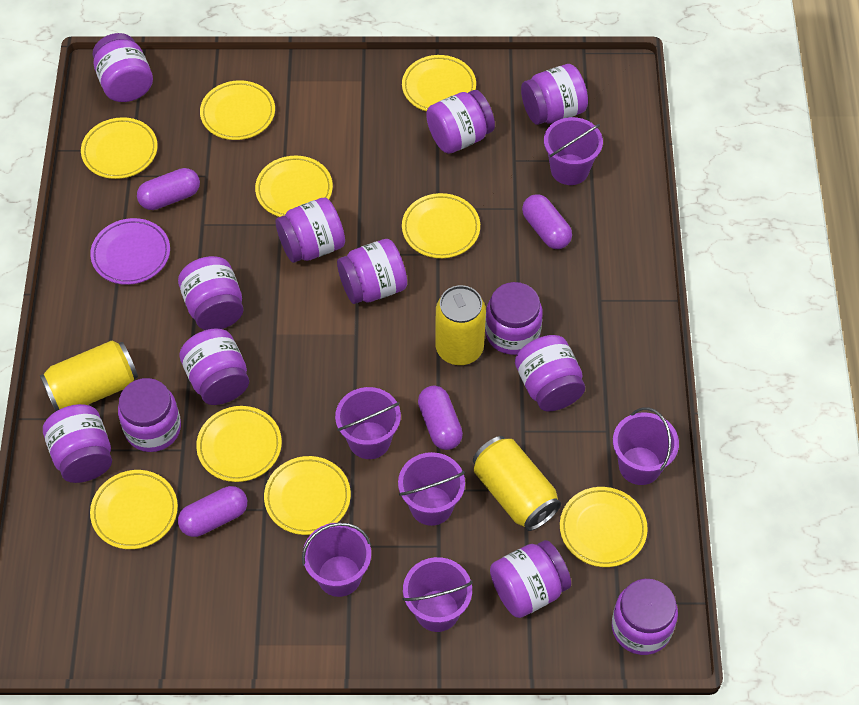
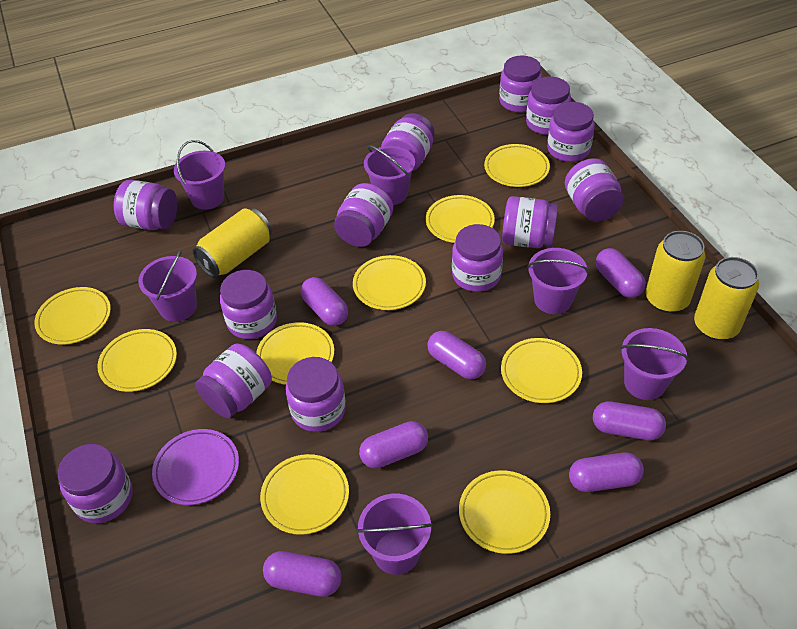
purple capsule: 4 -> 7

